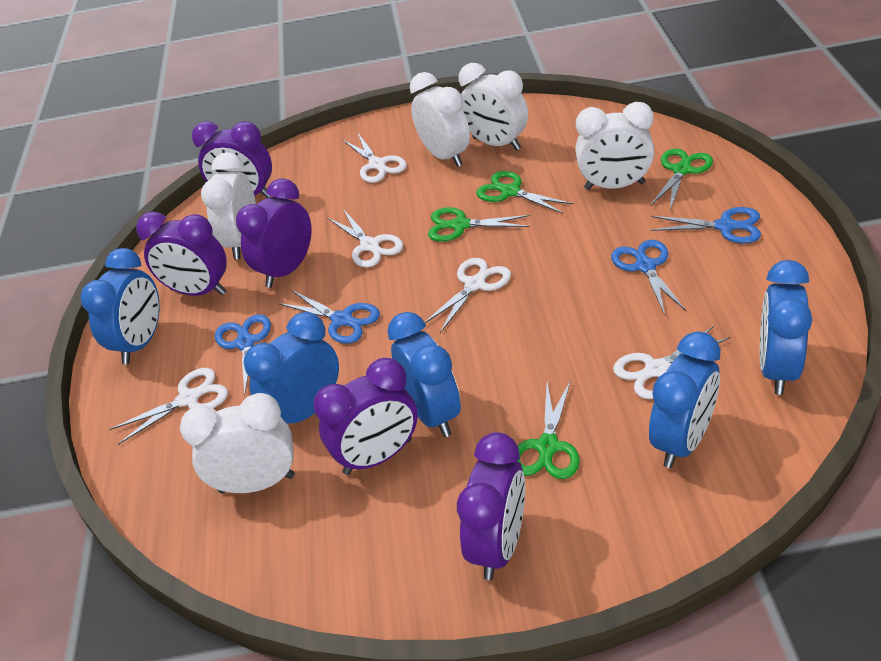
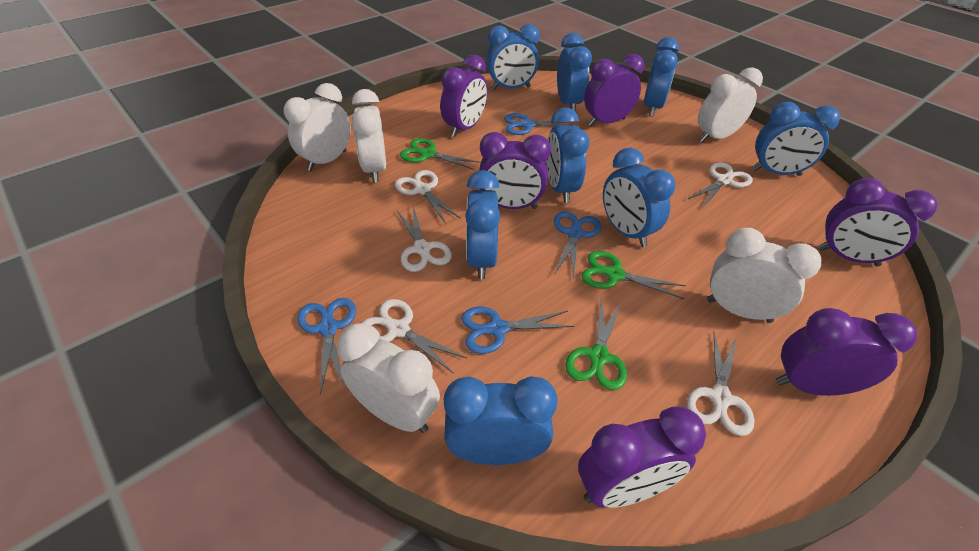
blue clock: 5 -> 8
green scissors: 4 -> 3
purple clock: 5 -> 6

